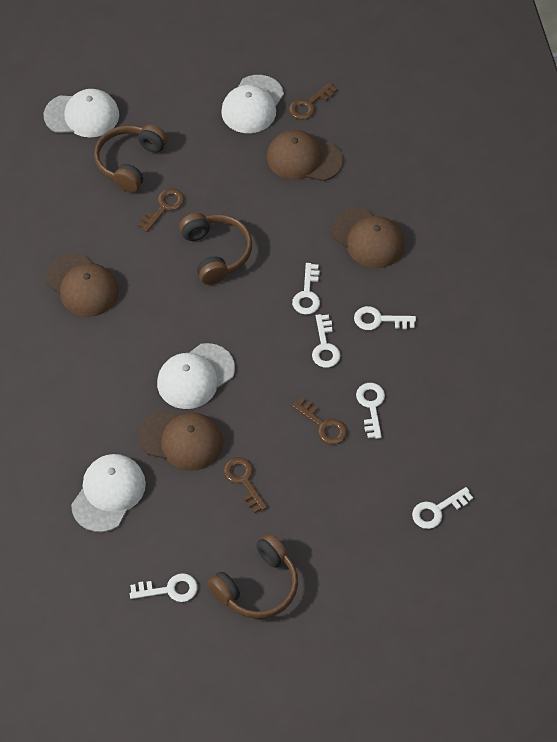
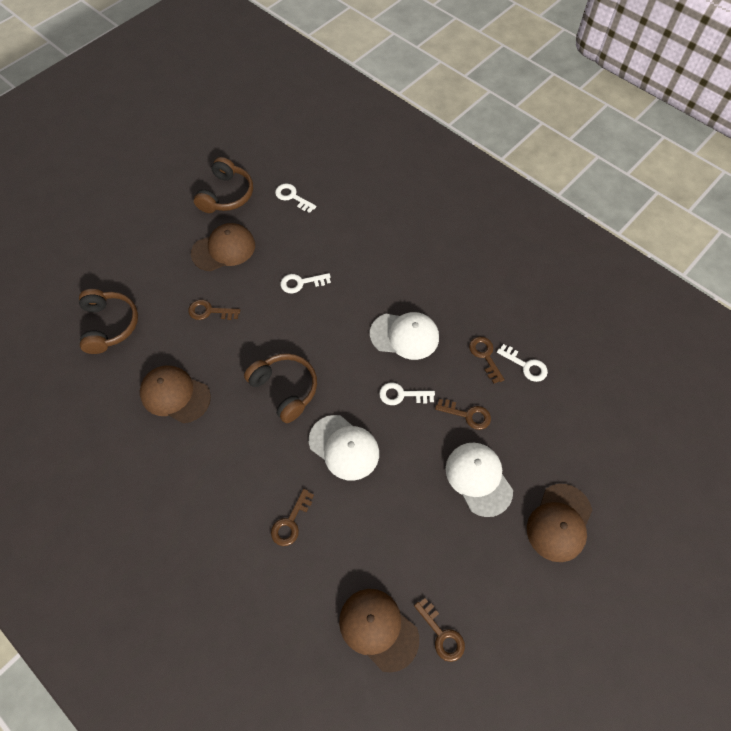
brown key: 4 -> 5
white cap: 4 -> 3
white key: 6 -> 4

